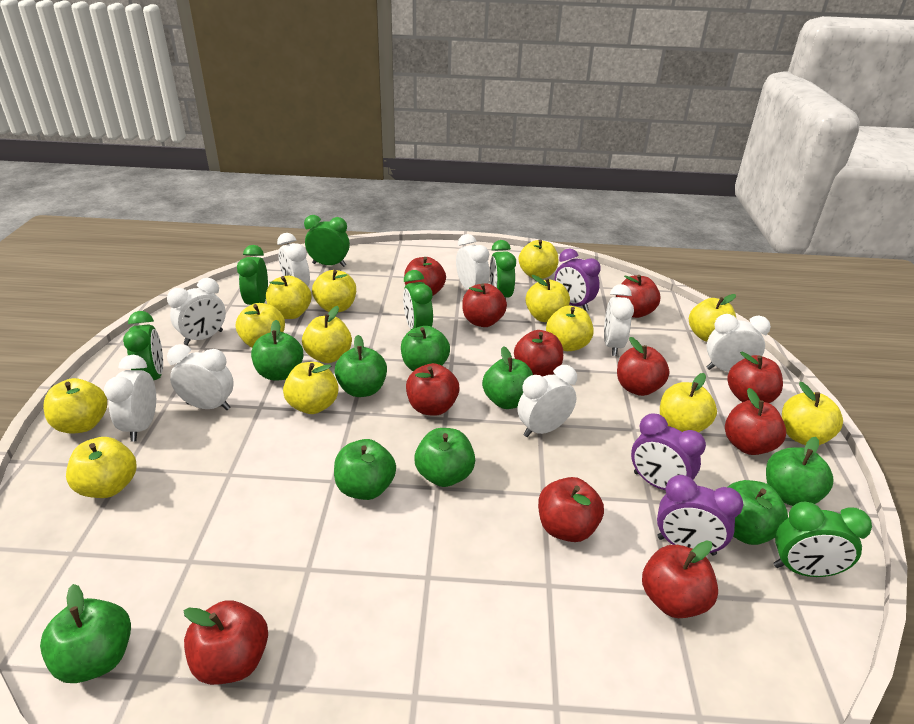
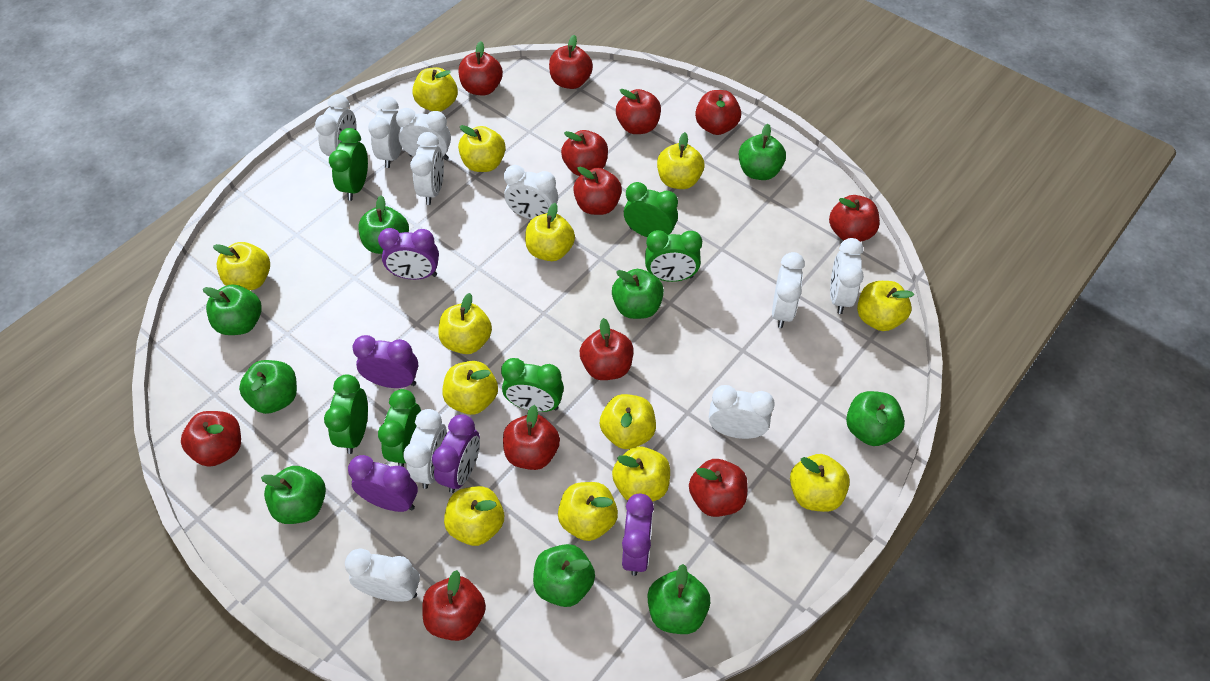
purple clock: 3 -> 5
red apple: 11 -> 12
white clock: 8 -> 10

